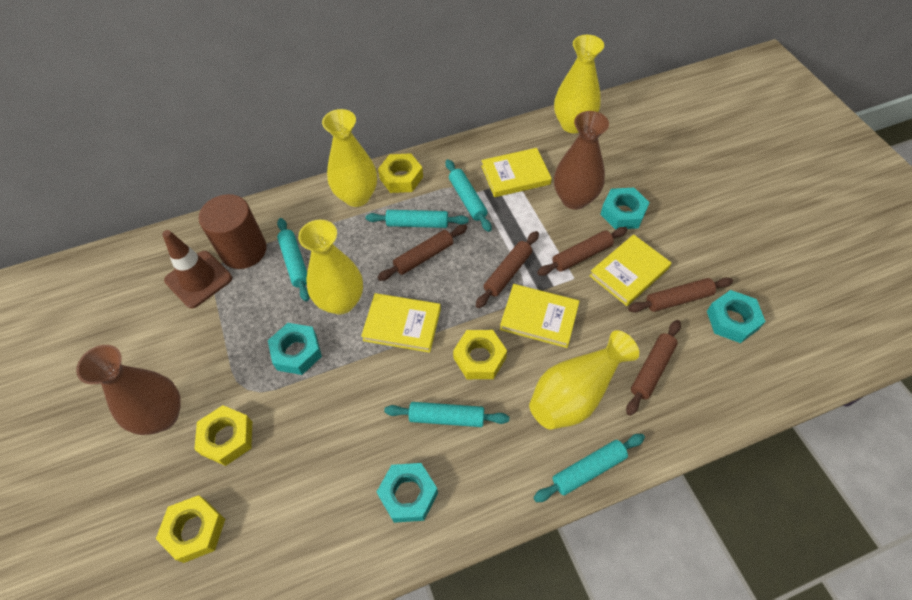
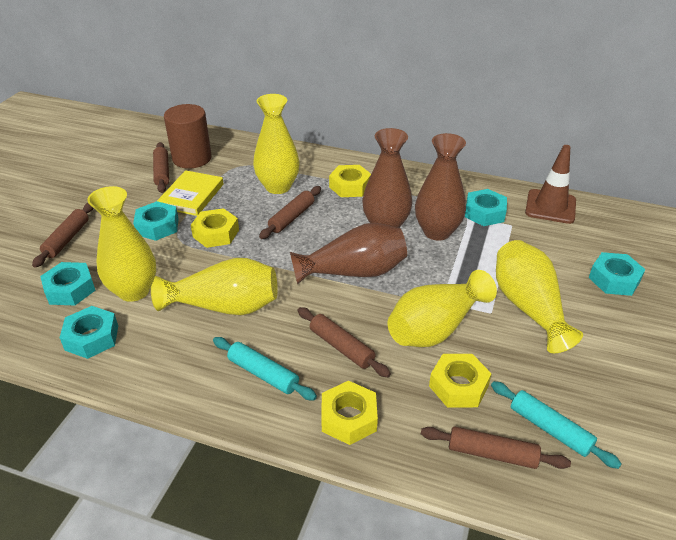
brown vase: 2 -> 3
turquoise nut: 4 -> 5
turquoise rolling pin: 5 -> 2
yellow book: 4 -> 1
yellow vase: 4 -> 5

